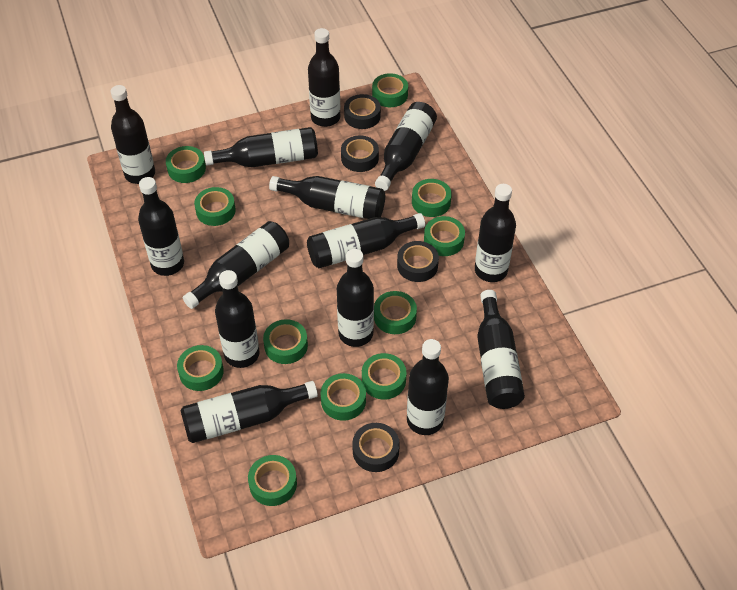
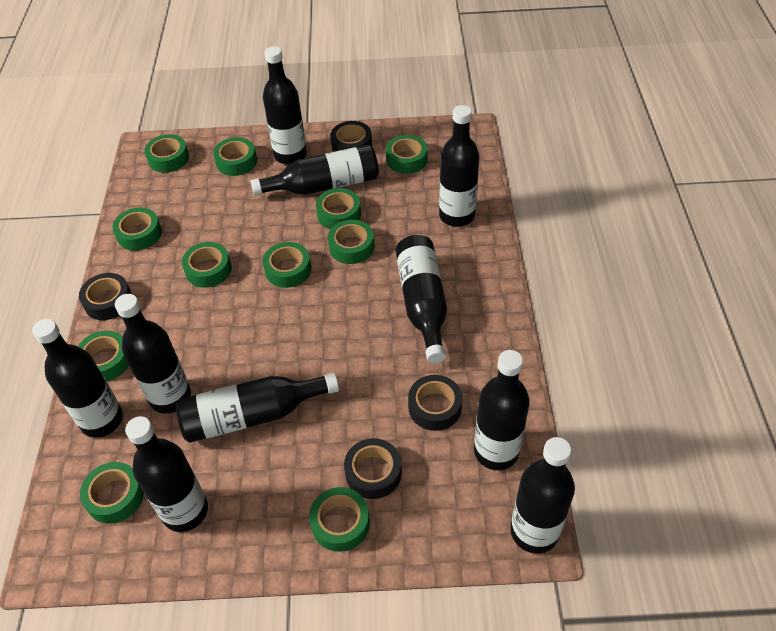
black bottle: 14 -> 10

